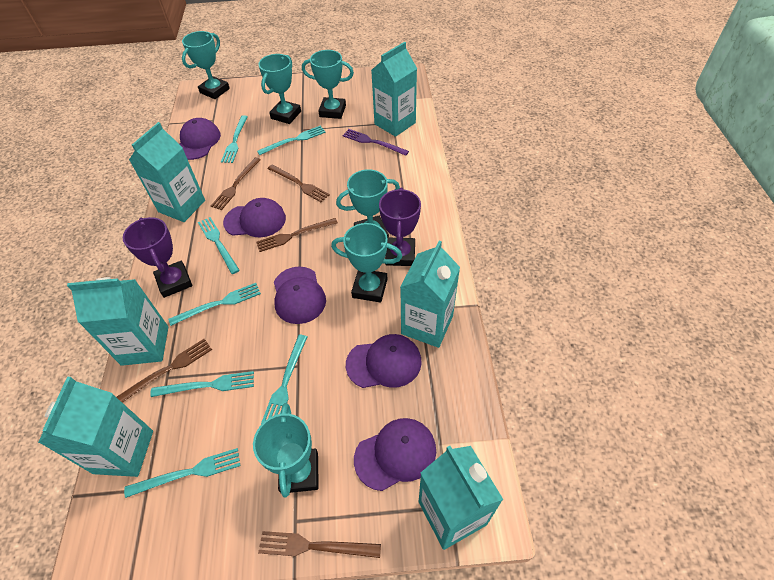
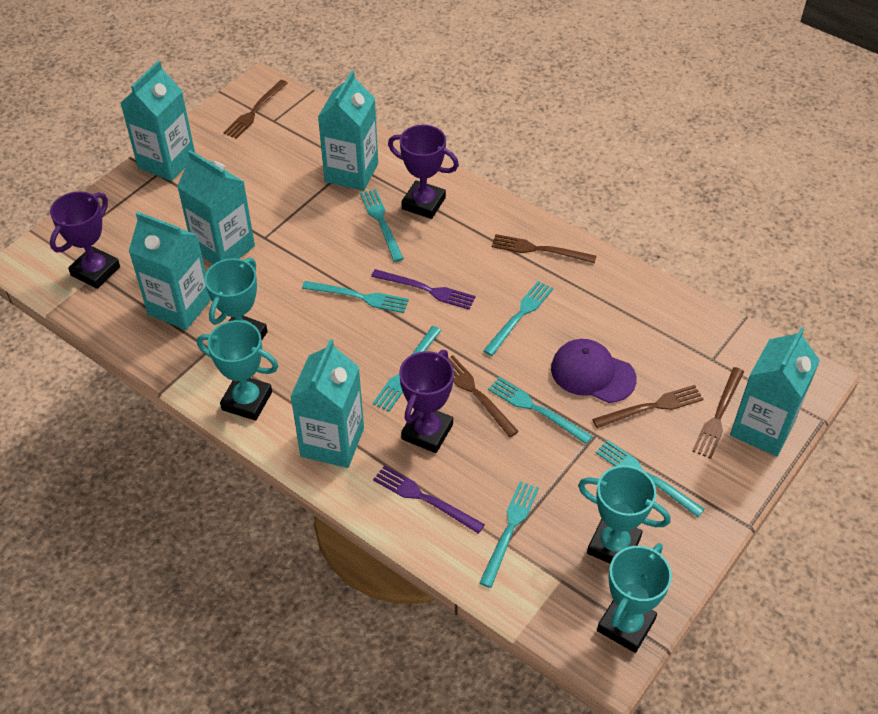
purple cap: 5 -> 1
purple fork: 1 -> 2
purple trophy: 2 -> 3
turquoise trophy: 6 -> 4

